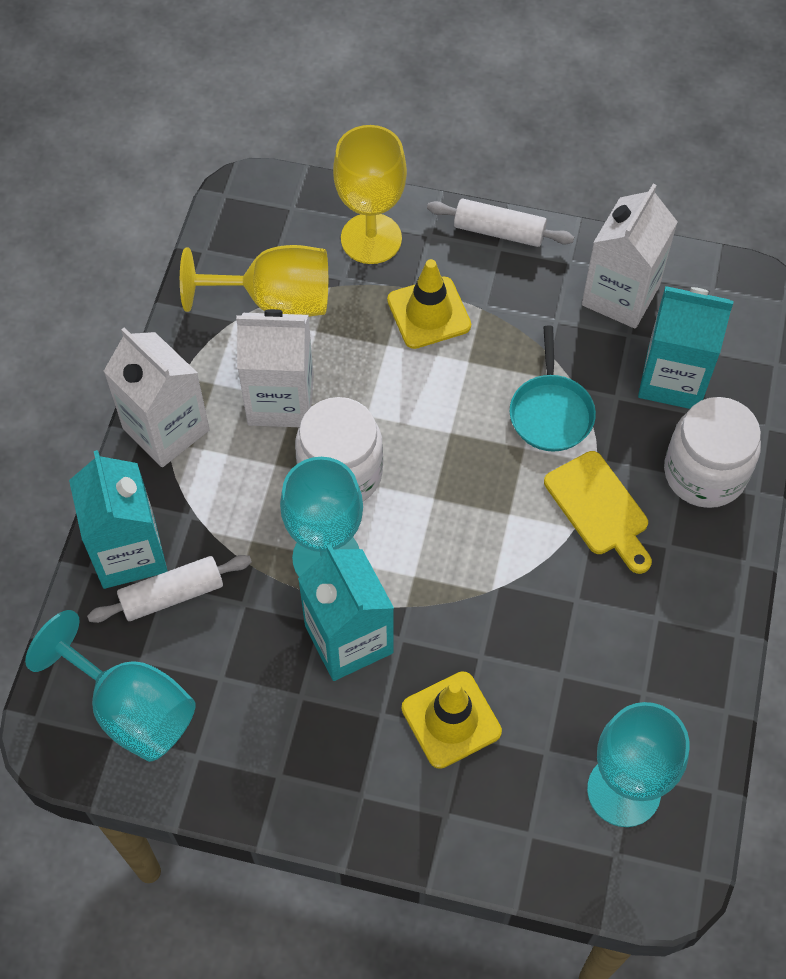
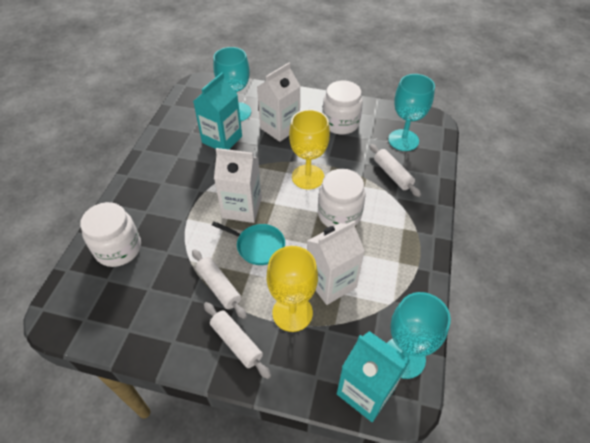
turquoise carton: 3 -> 2
white jar: 2 -> 3
white rolling pin: 2 -> 3
yellow cutting board: 1 -> 0
yellow traffic cone: 2 -> 0

